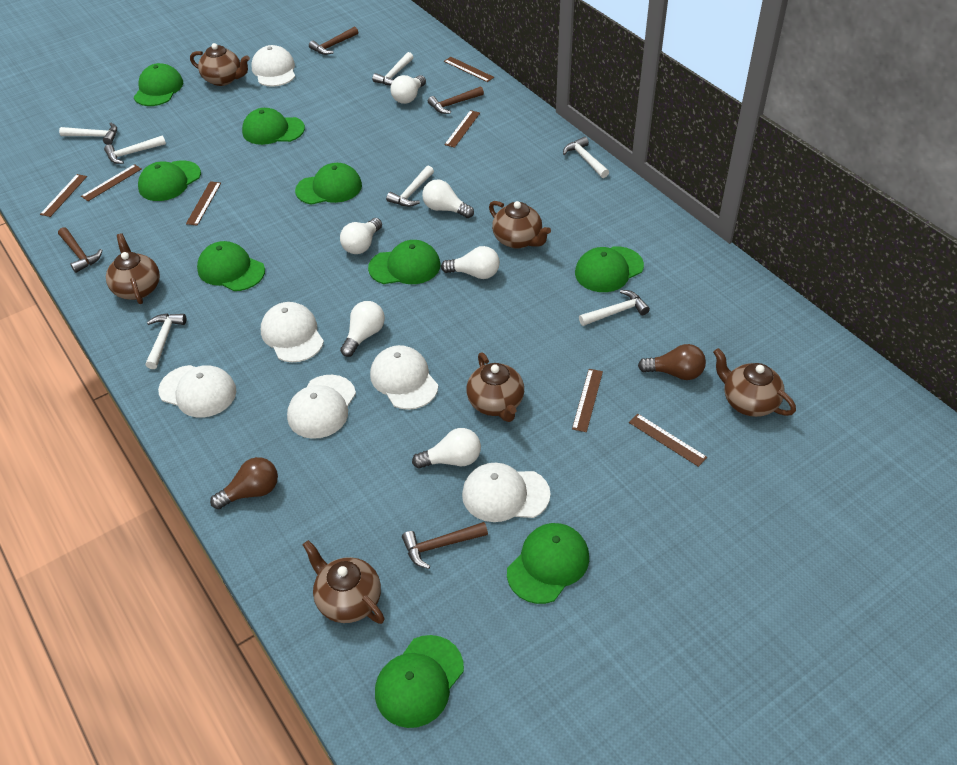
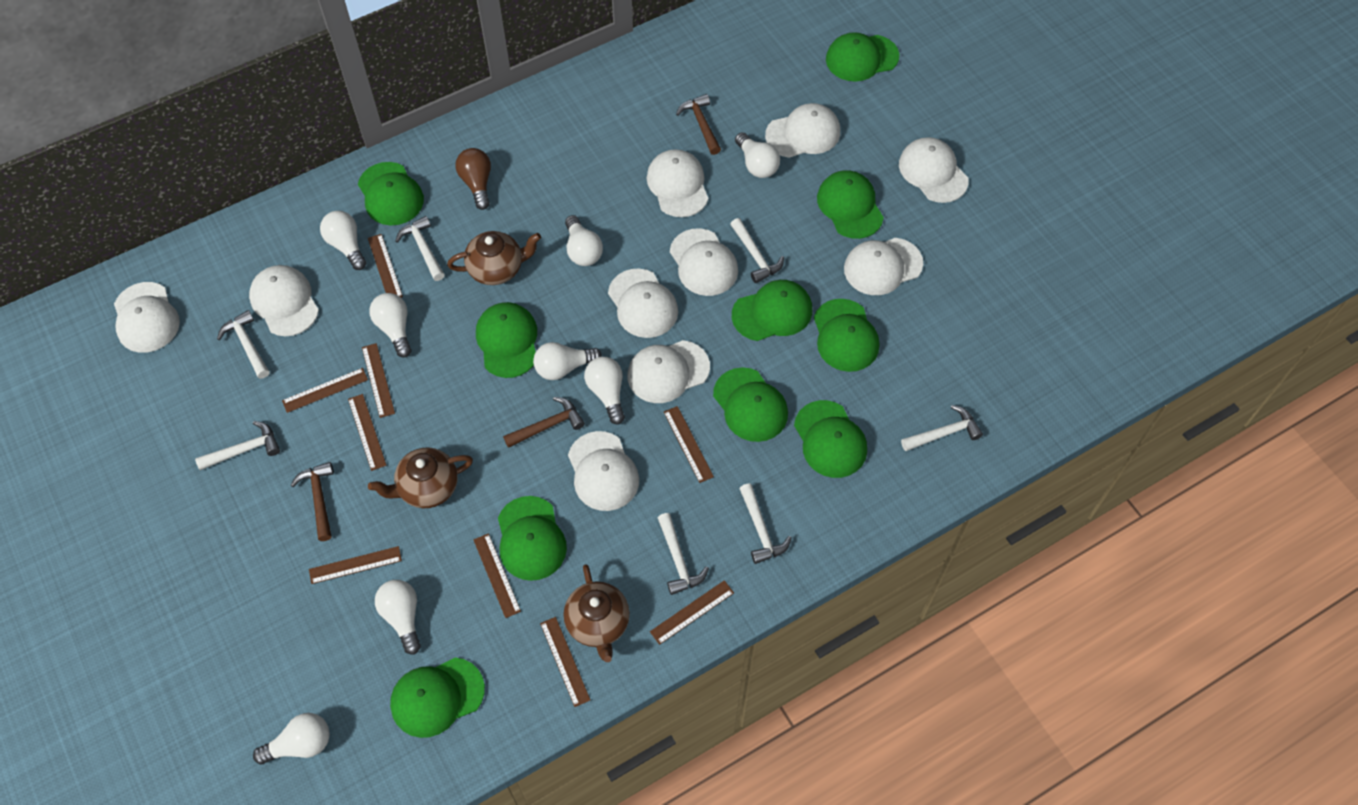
brown hammer: 4 -> 3
brown light bulb: 2 -> 1
brown ruler: 7 -> 9
brown teapot: 6 -> 3
green cap: 9 -> 10
white cap: 6 -> 10
white light bulb: 6 -> 8

